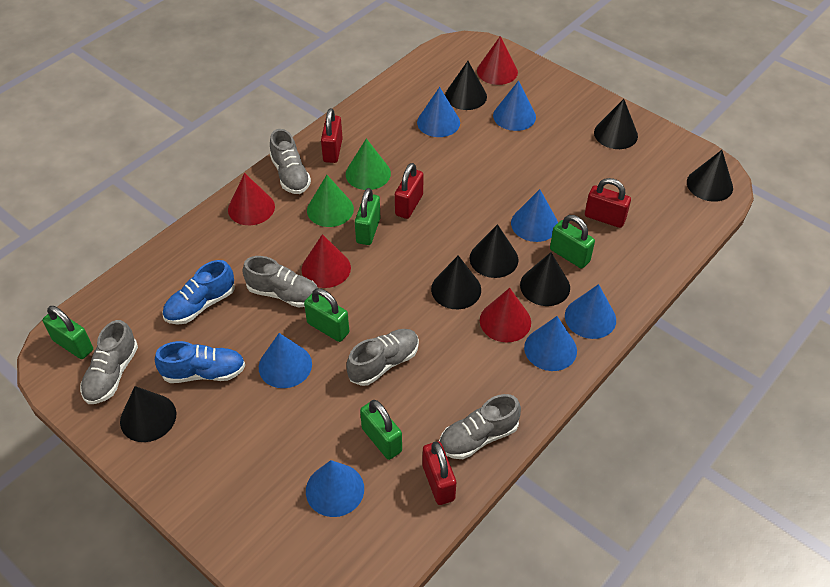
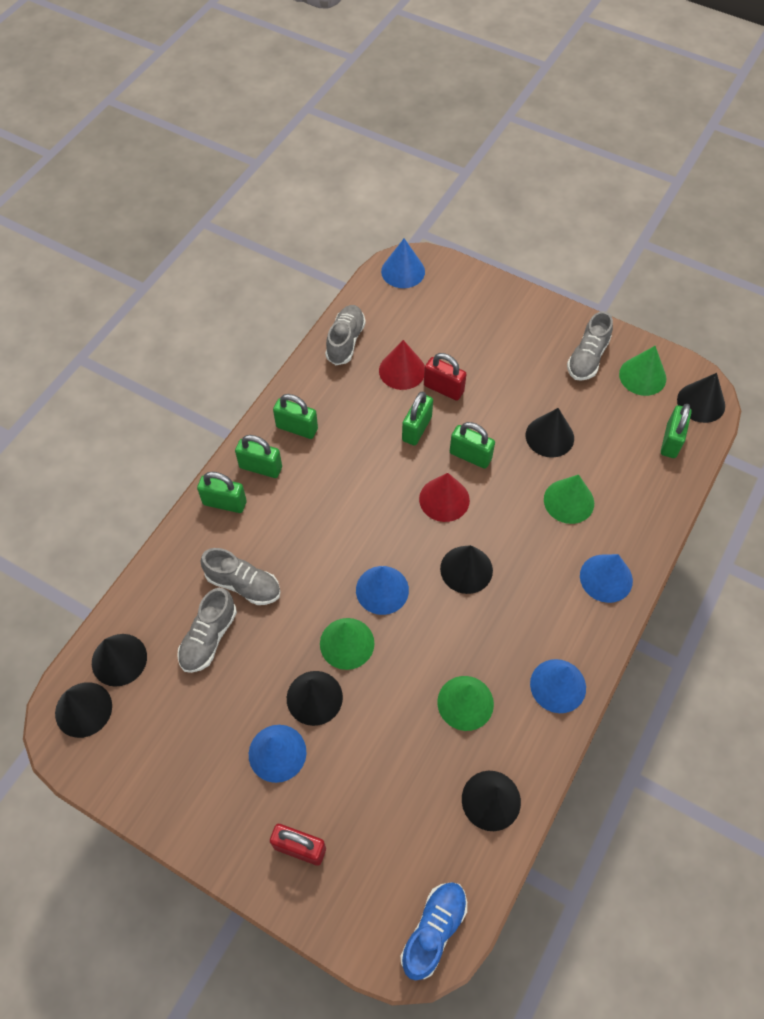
blue cone: 7 -> 5
blue shoe: 2 -> 1
green cone: 2 -> 4
green padlock: 5 -> 6
grey shoe: 5 -> 4
red cone: 4 -> 2
red padlock: 4 -> 2

